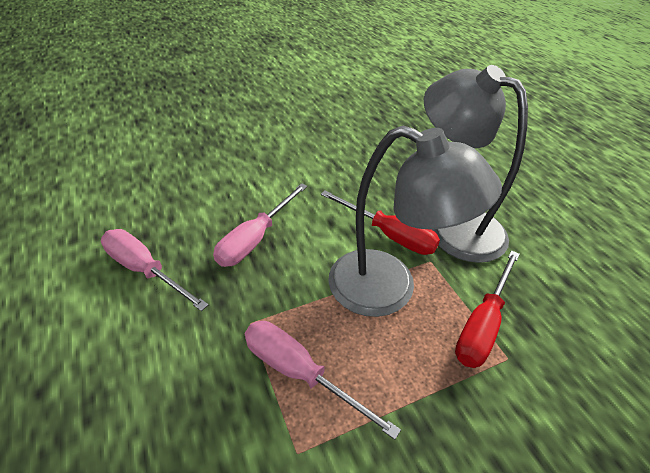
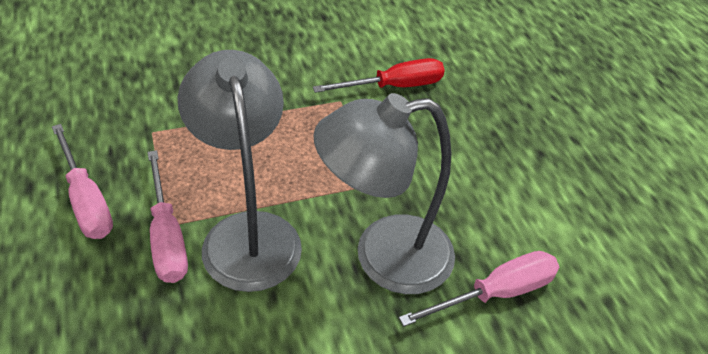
red screwdriver: 2 -> 1

